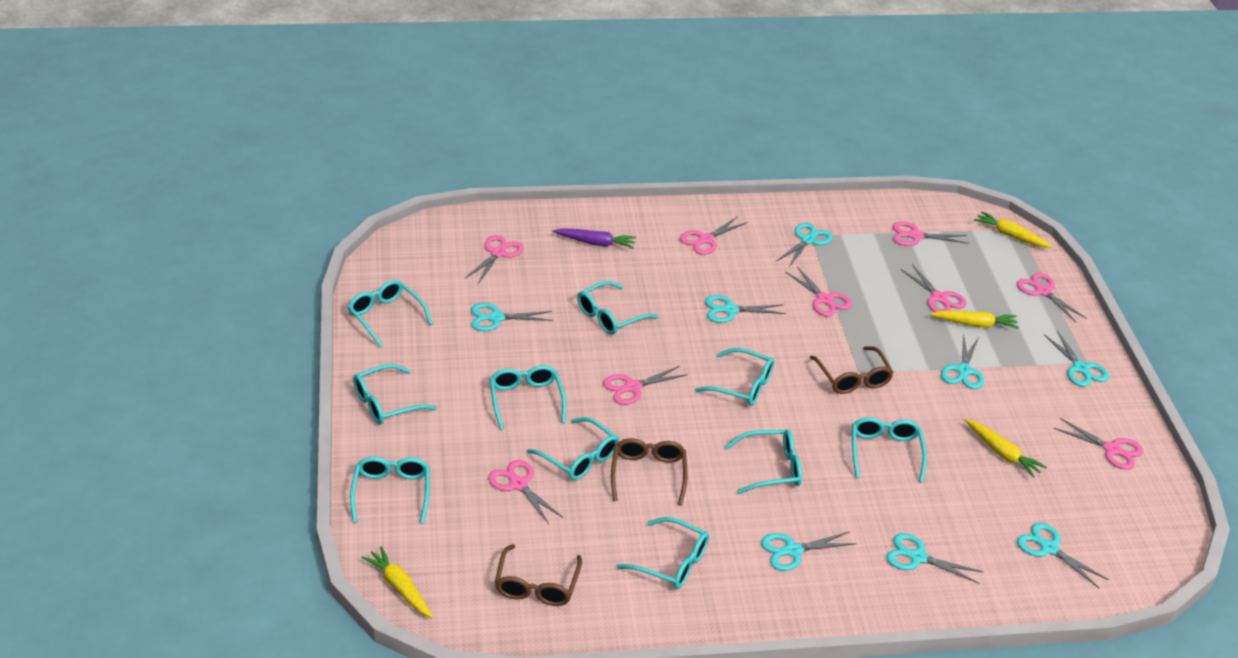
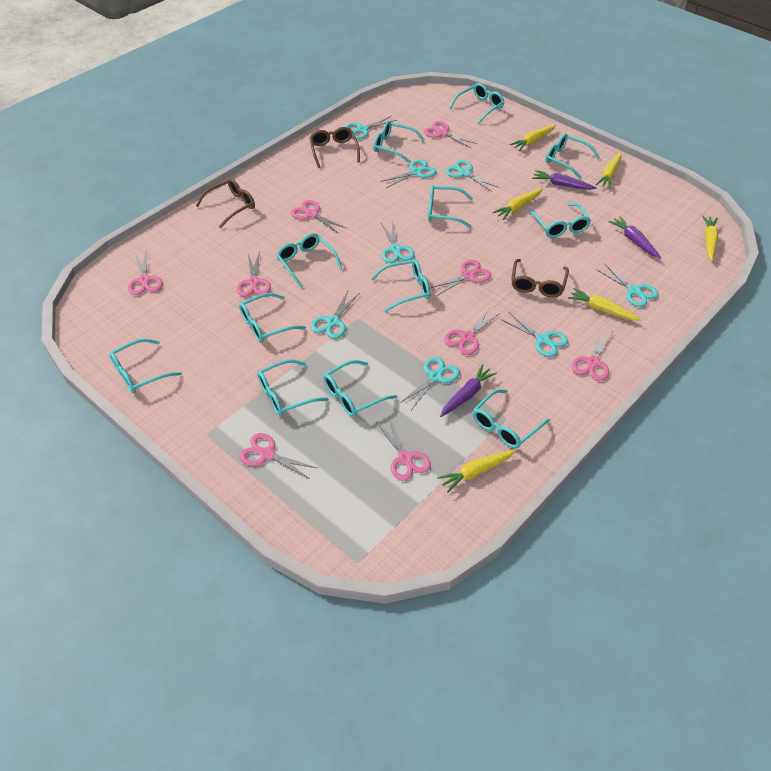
purple carrot: 1 -> 3
turquoise glasses: 10 -> 12
yellow carrot: 4 -> 6

